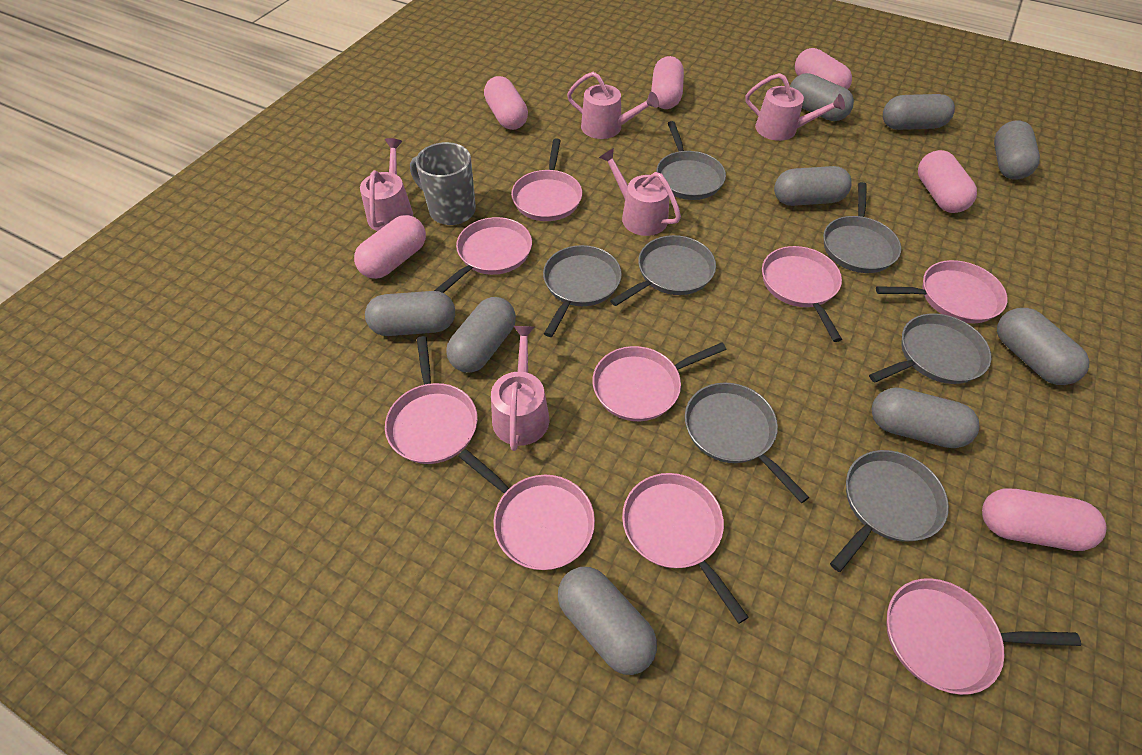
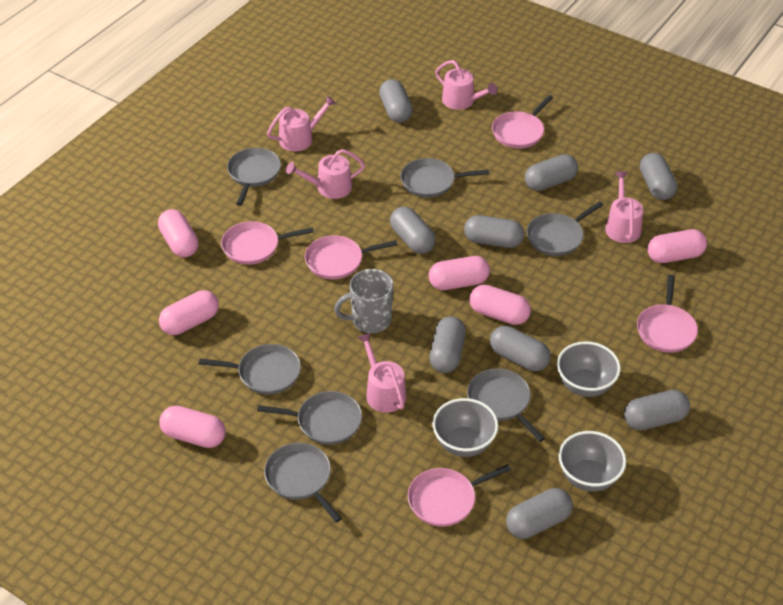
grey bowl: 0 -> 3
pink pan: 9 -> 5

